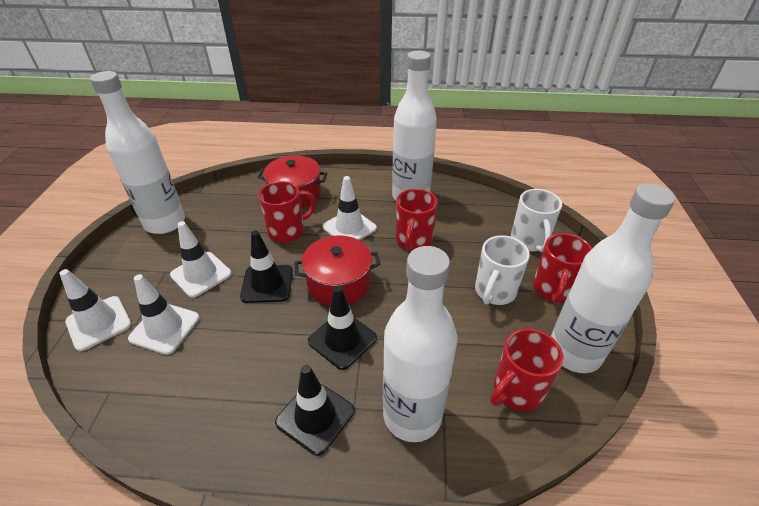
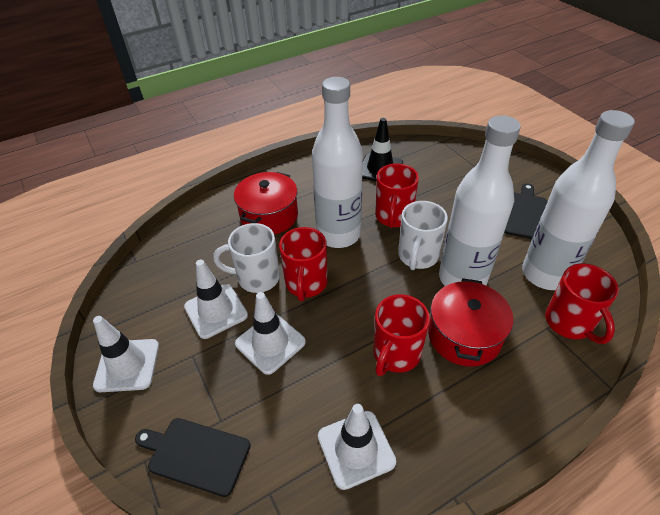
black cutting board: 0 -> 2
black traffic cone: 3 -> 1
white bottle: 4 -> 3

